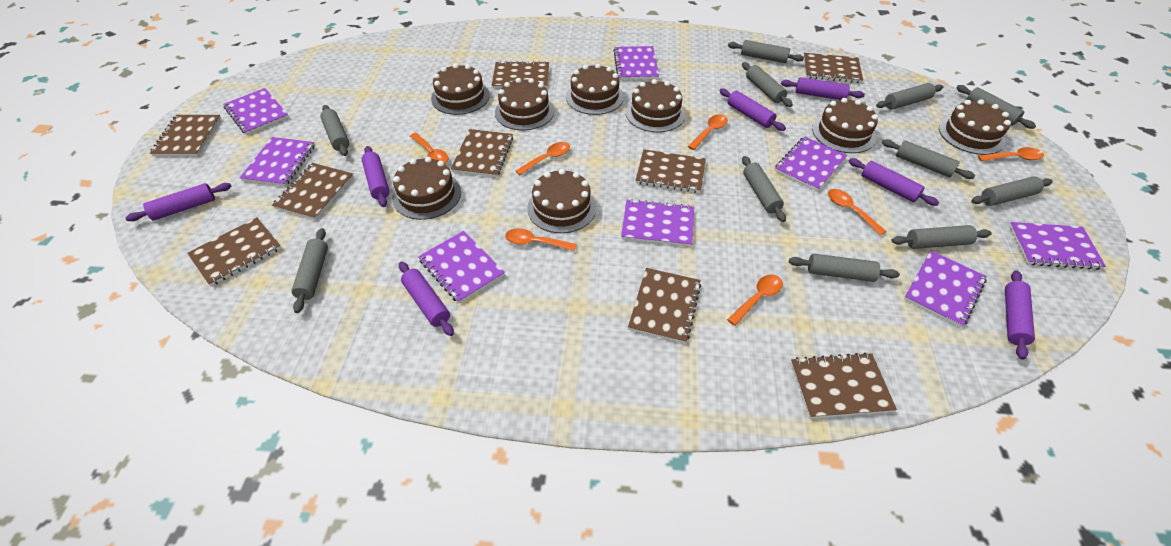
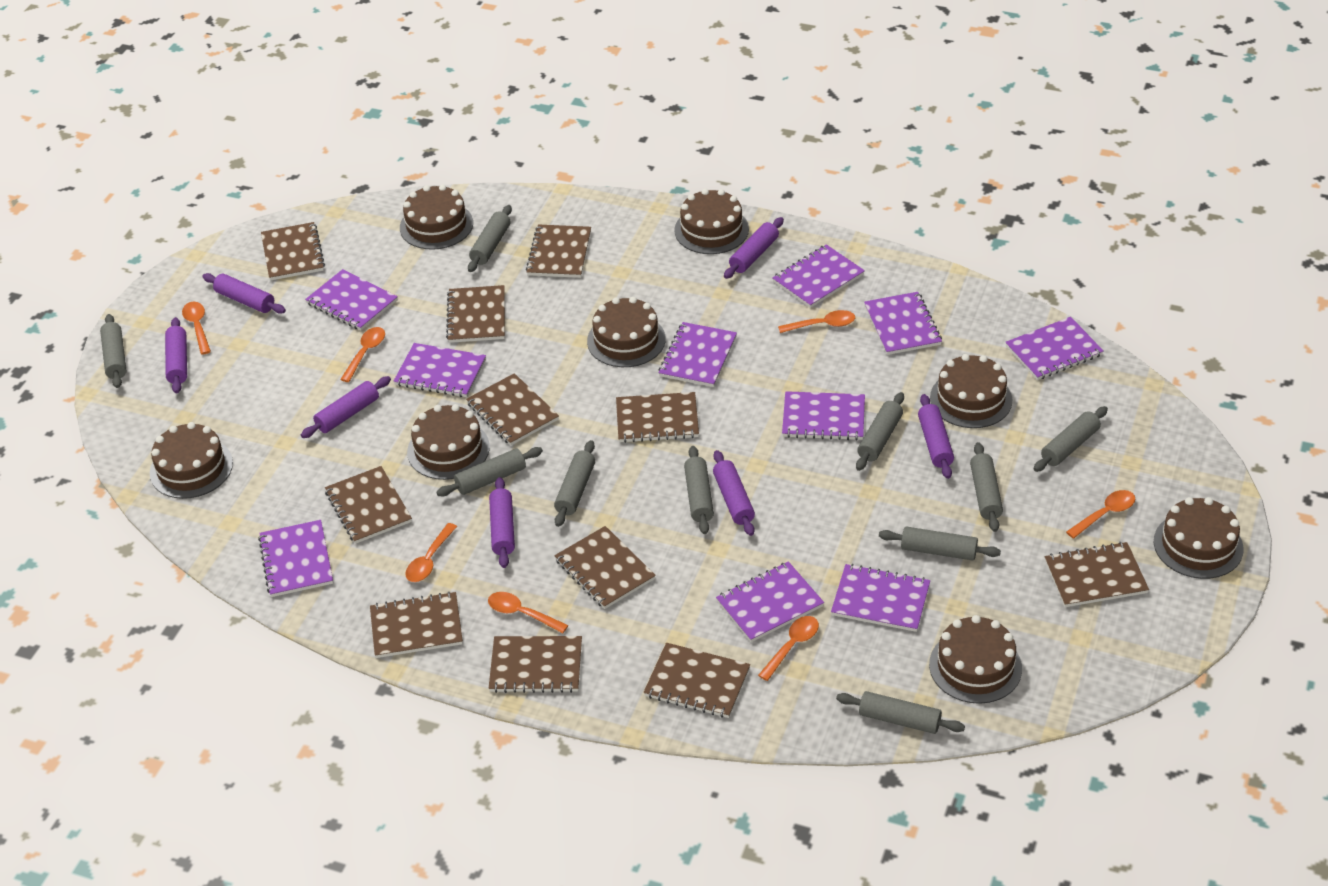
brown notebook: 9 -> 11
grey rolling pin: 11 -> 10
purple notebook: 8 -> 10

